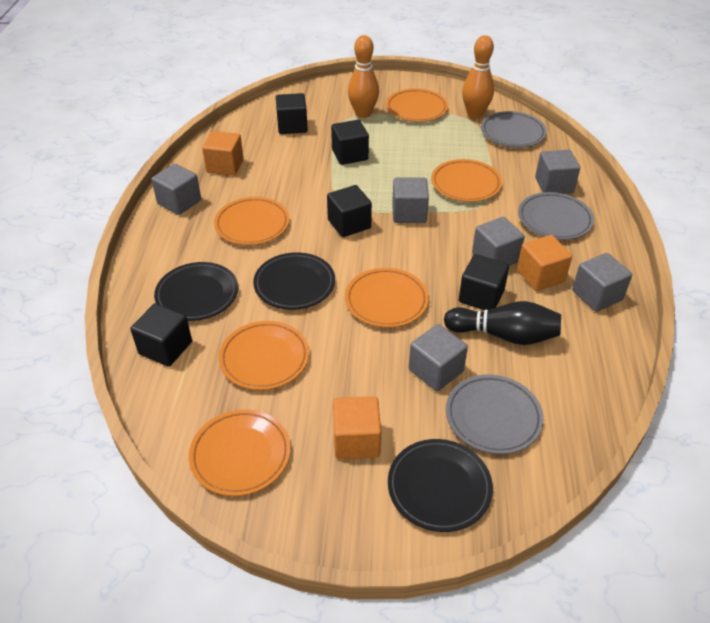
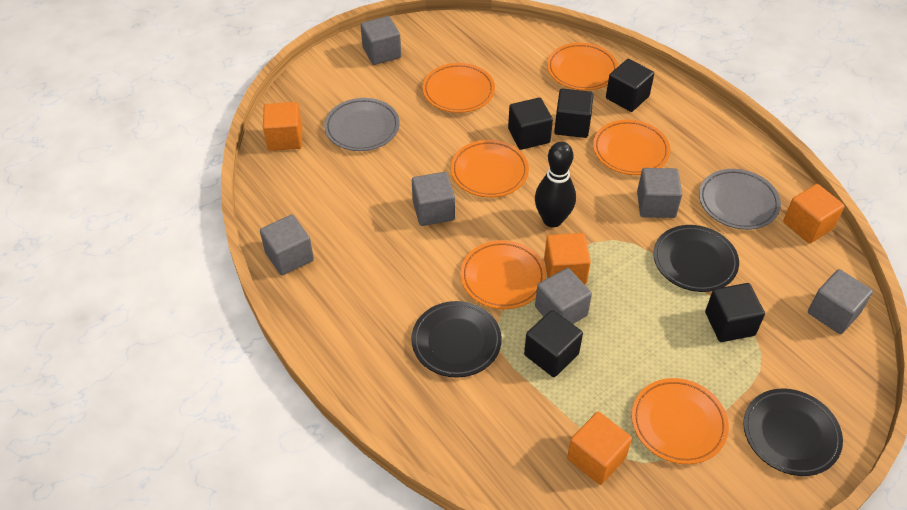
grey plate: 3 -> 2
orange bowling pin: 2 -> 0
orange cube: 3 -> 4

